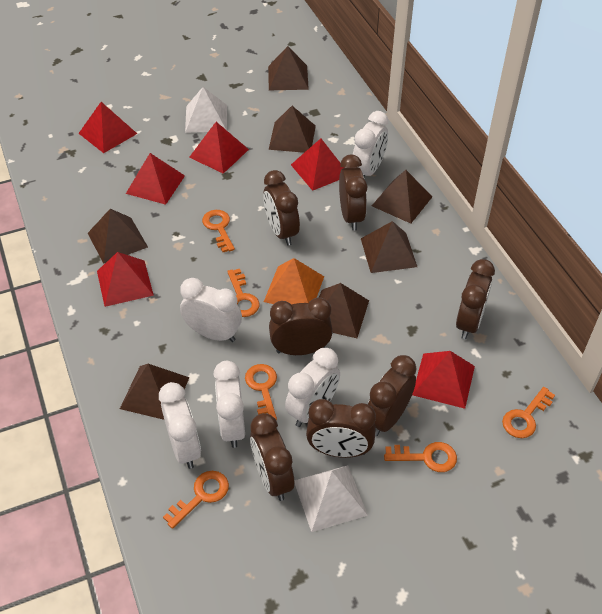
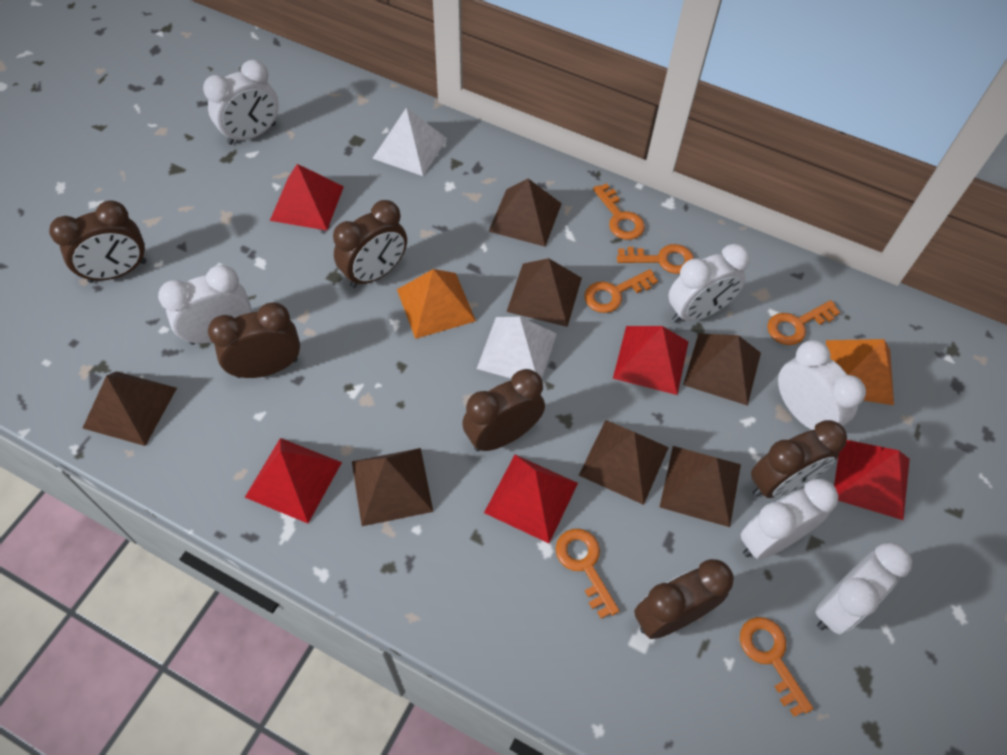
brown clock: 7 -> 6
orange pyramid: 1 -> 2
red pyramid: 6 -> 5
white clock: 5 -> 6

